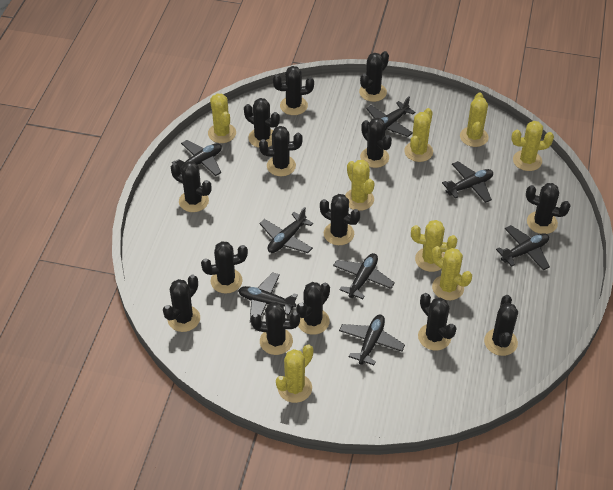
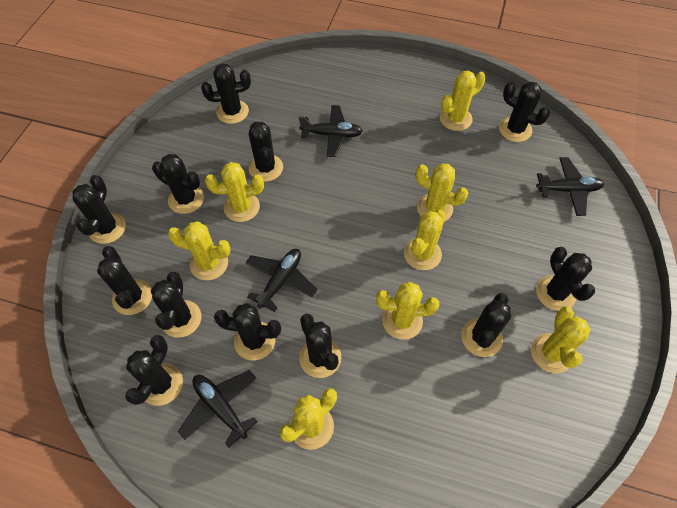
black cactus: 14 -> 12
black plane: 8 -> 4

